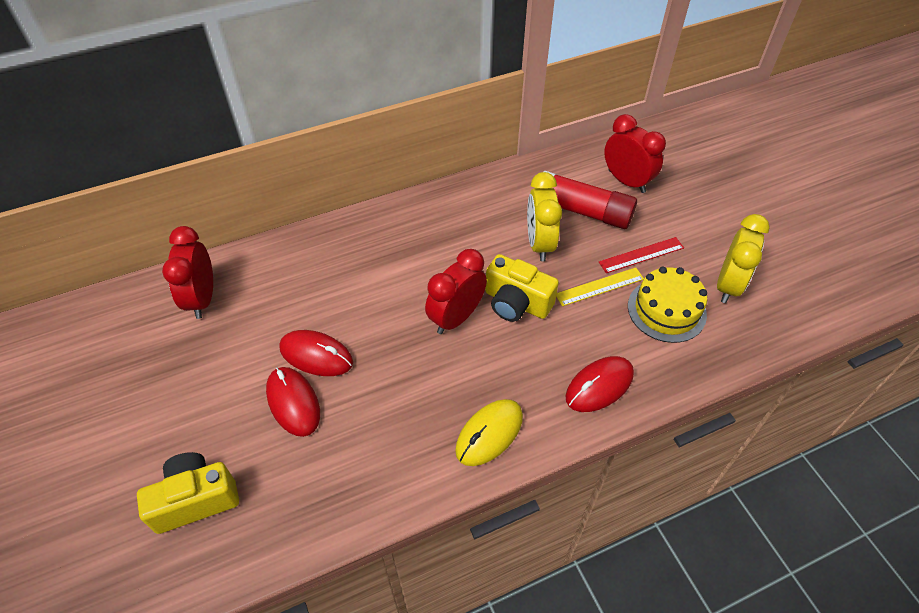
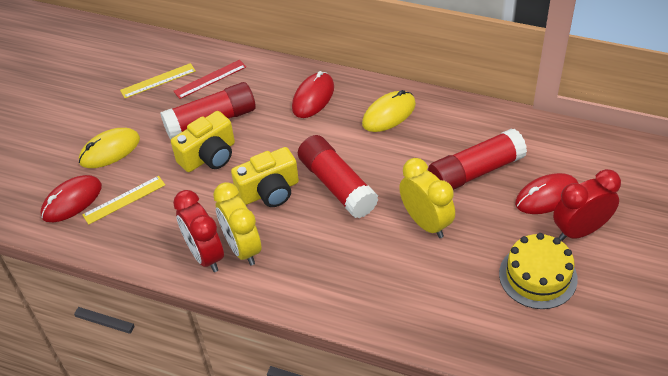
red clock: 3 -> 2
red glue stick: 1 -> 3
yellow mouse: 1 -> 2
yellow ruler: 1 -> 2

